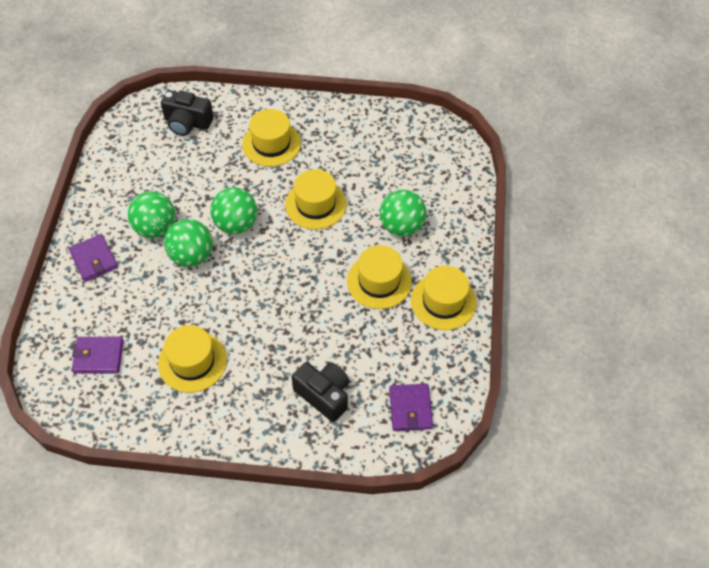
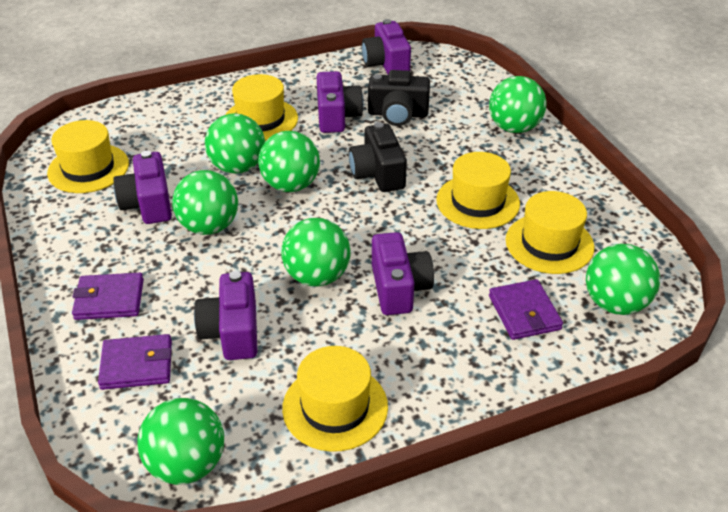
green ball: 4 -> 7
purple camera: 0 -> 5

